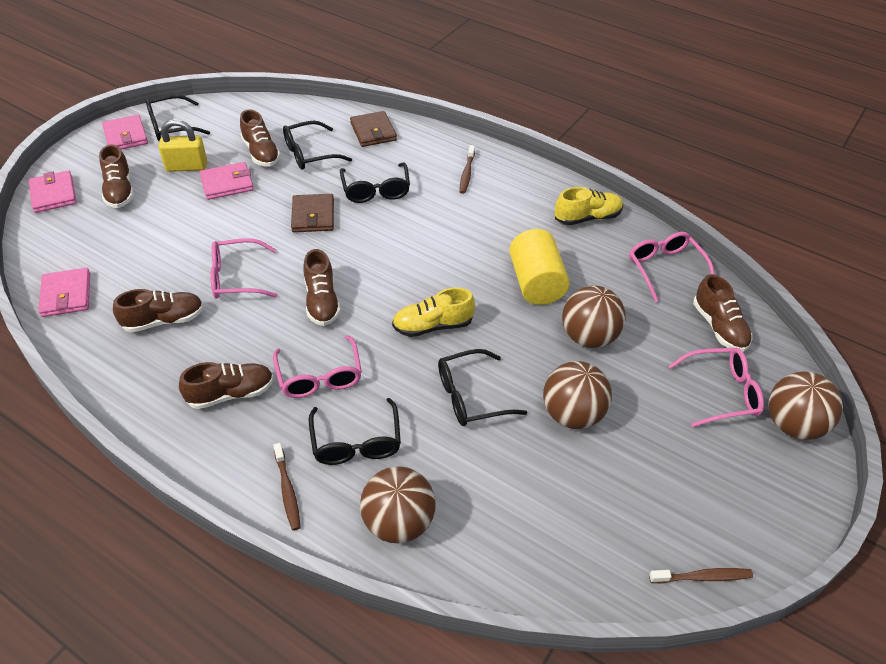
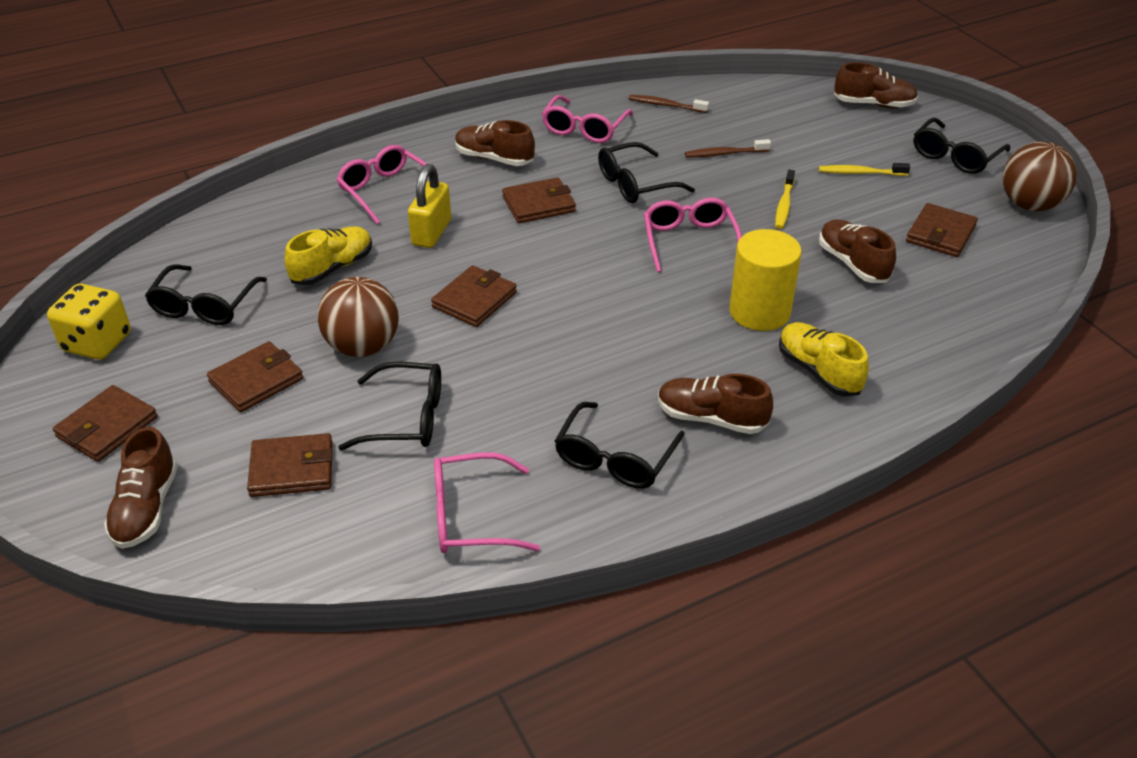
brown ball: 4 -> 2
brown shoe: 6 -> 5
brown toothbrush: 3 -> 2
brown wallet: 2 -> 6
pink wallet: 4 -> 0
yellow dice: 0 -> 1
yellow toothbrush: 0 -> 2

